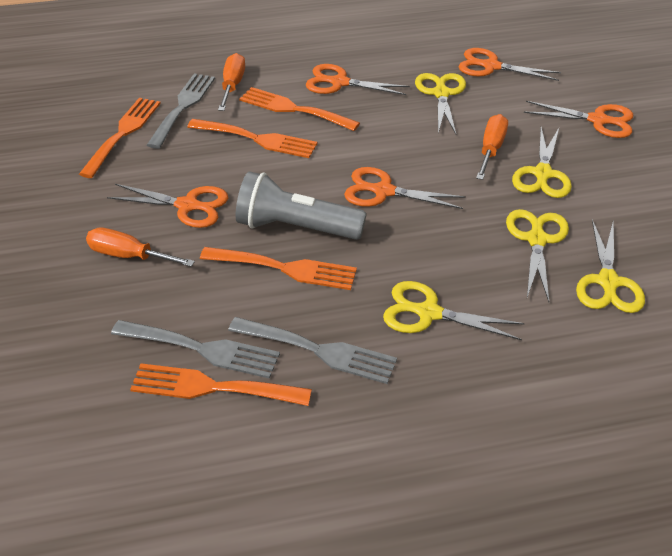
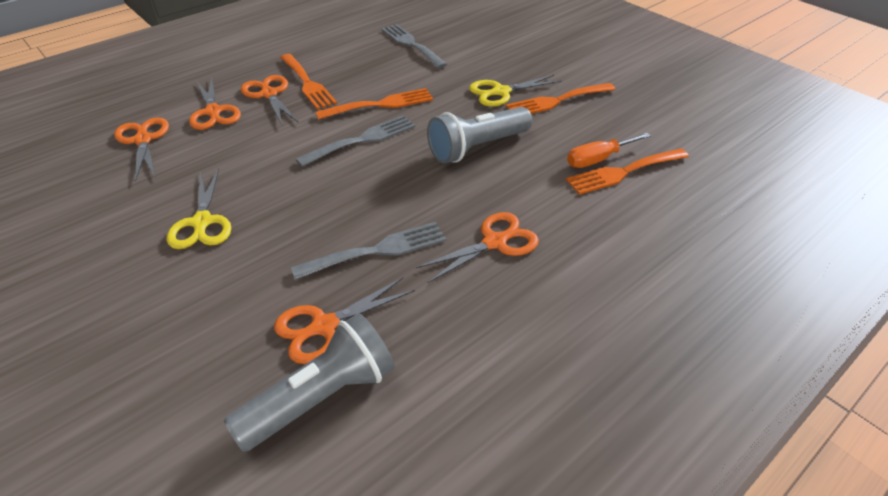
grey flashlight: 1 -> 2
orange fork: 5 -> 4
orange screwdriver: 3 -> 1
yellow scissors: 5 -> 2

